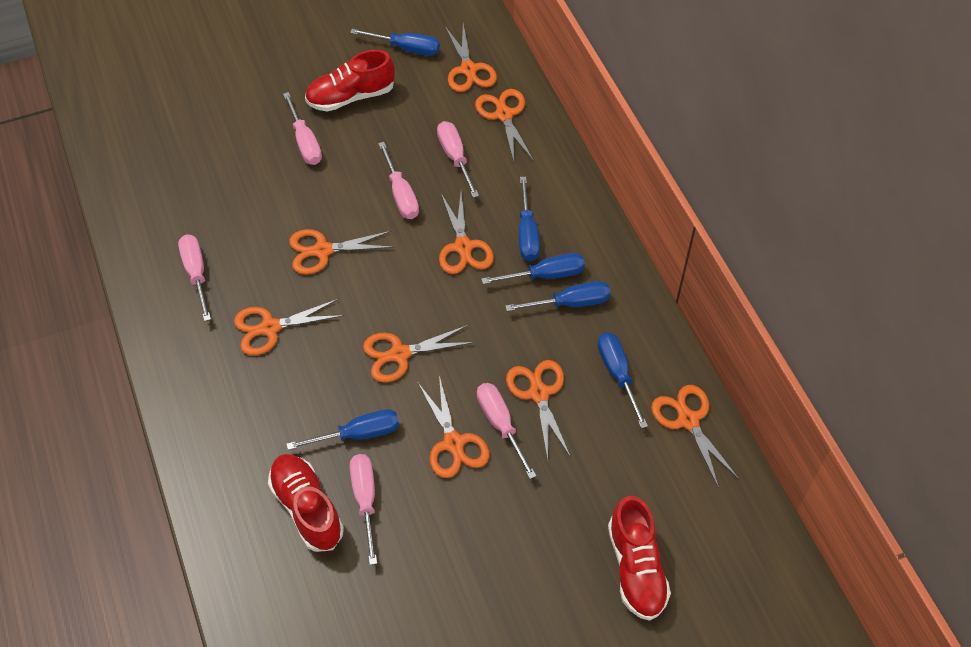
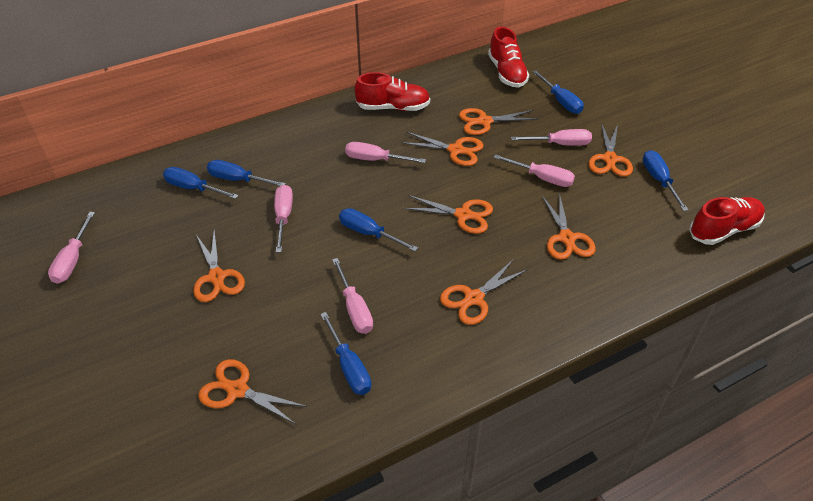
orange scissors: 9 -> 8

